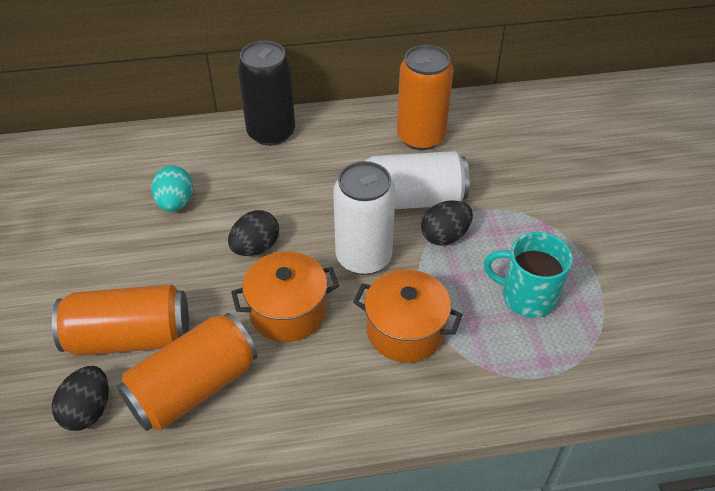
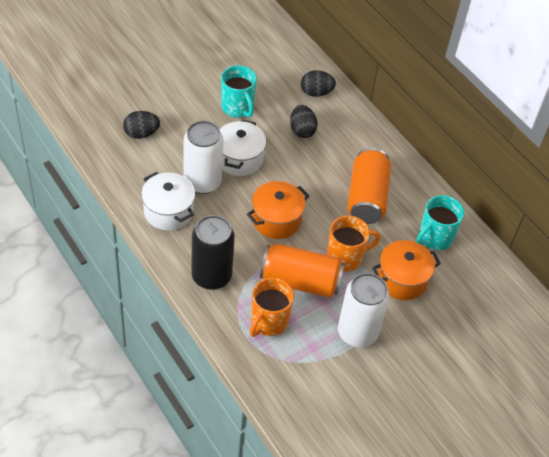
orange can: 3 -> 2
orange mug: 0 -> 2
turquoise egg: 1 -> 0
turquoise mug: 1 -> 2
white pot: 0 -> 2

